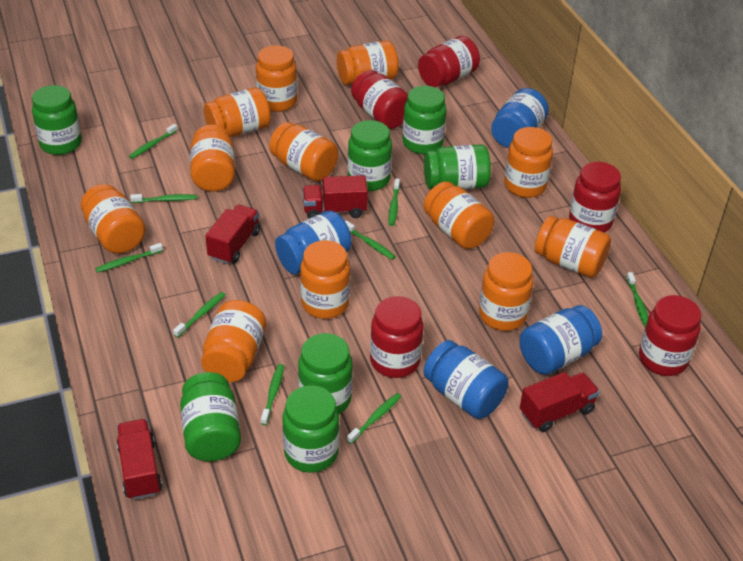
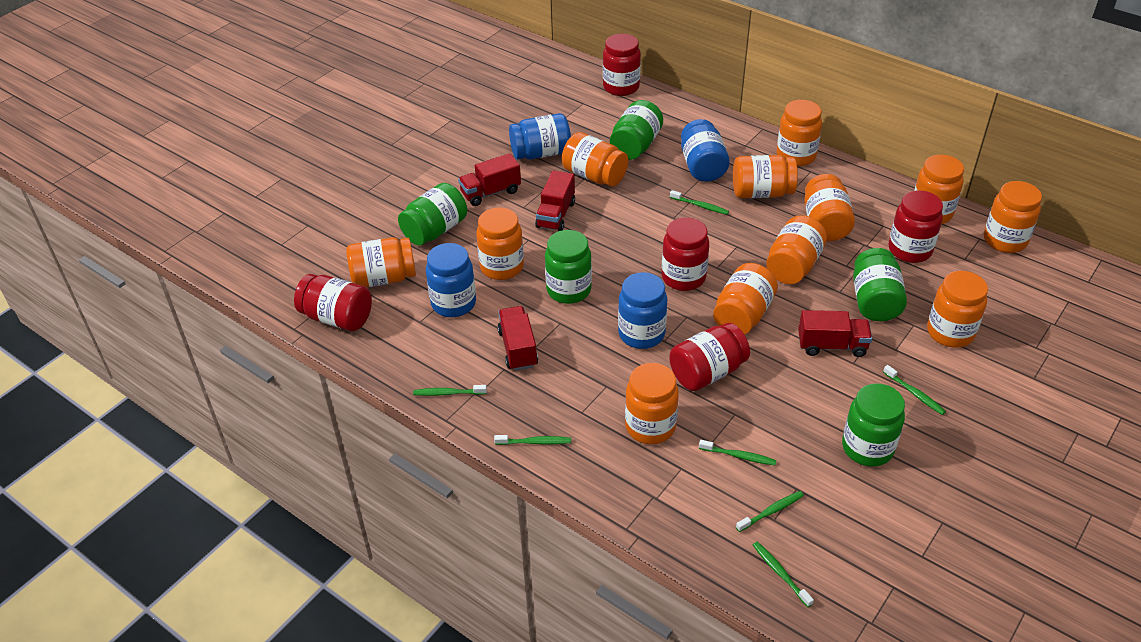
green jar: 7 -> 5
green toothbrush: 9 -> 7

